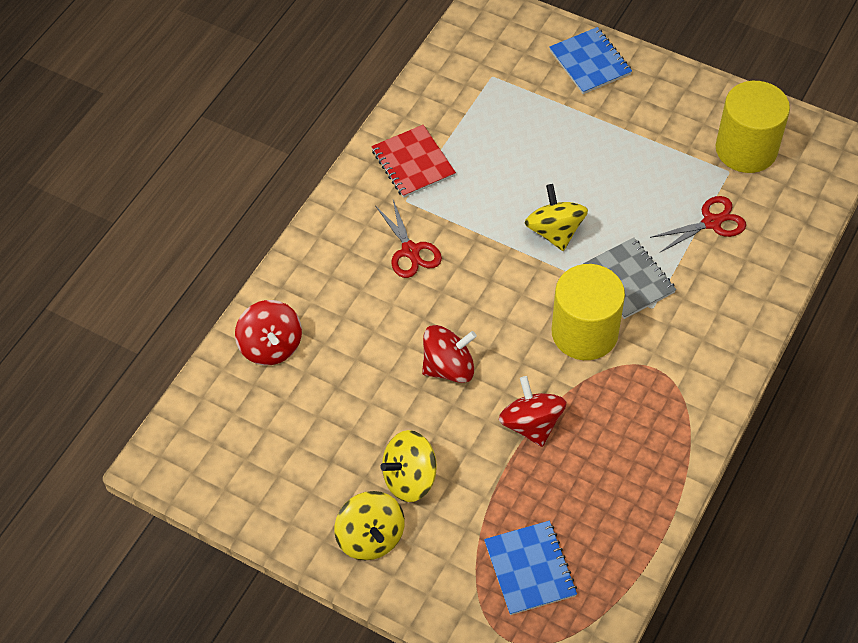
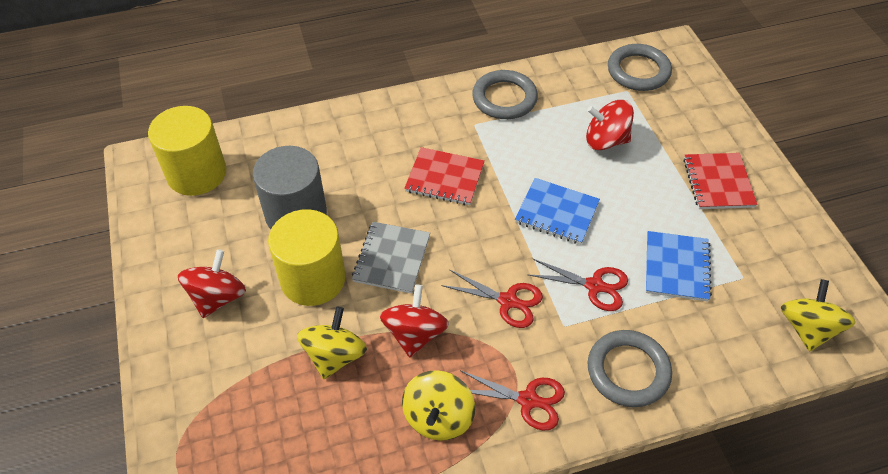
grey cylinder: 0 -> 1
grey ring: 0 -> 3
red notebook: 1 -> 2
red scissors: 2 -> 3

